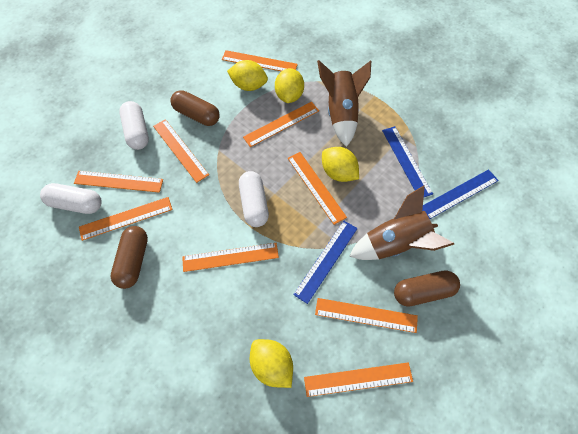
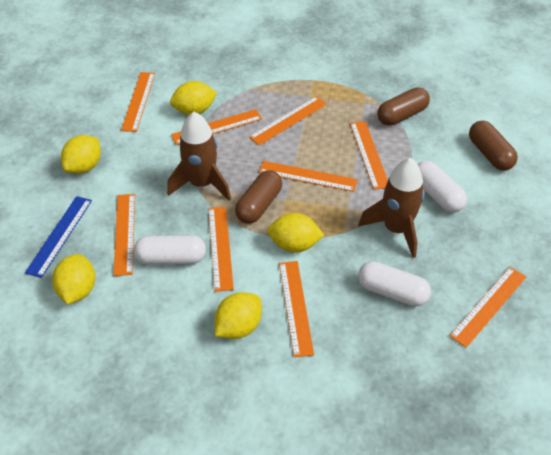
blue ruler: 3 -> 1
yellow lemon: 4 -> 5

